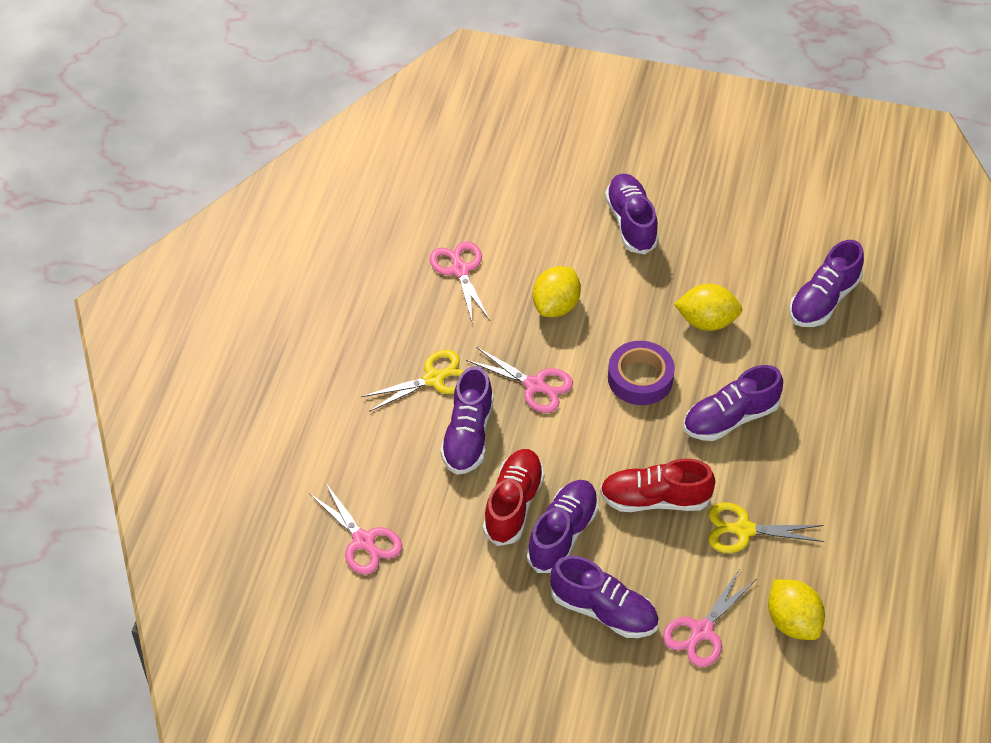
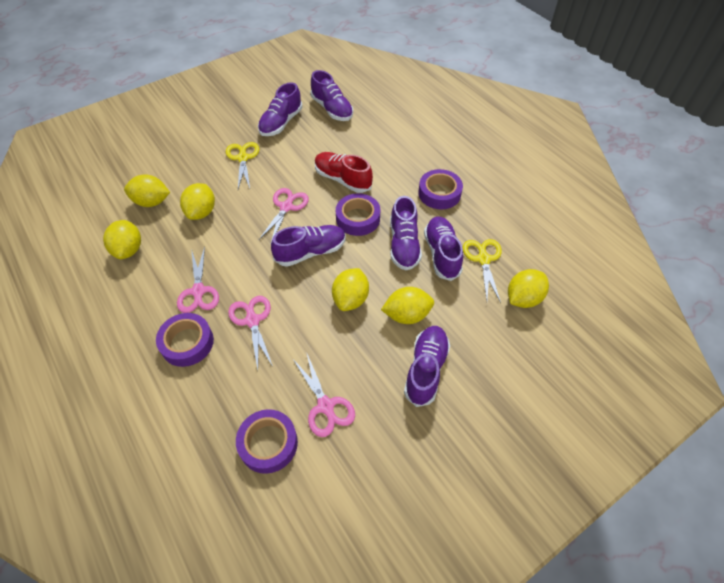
purple tape: 1 -> 4
red shoe: 2 -> 1
yellow lemon: 3 -> 6

